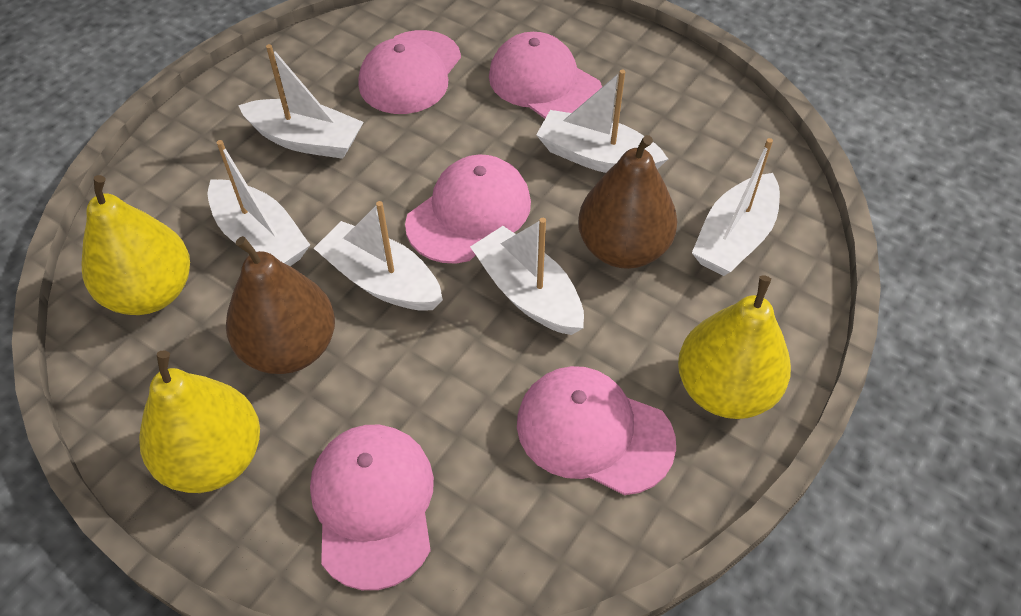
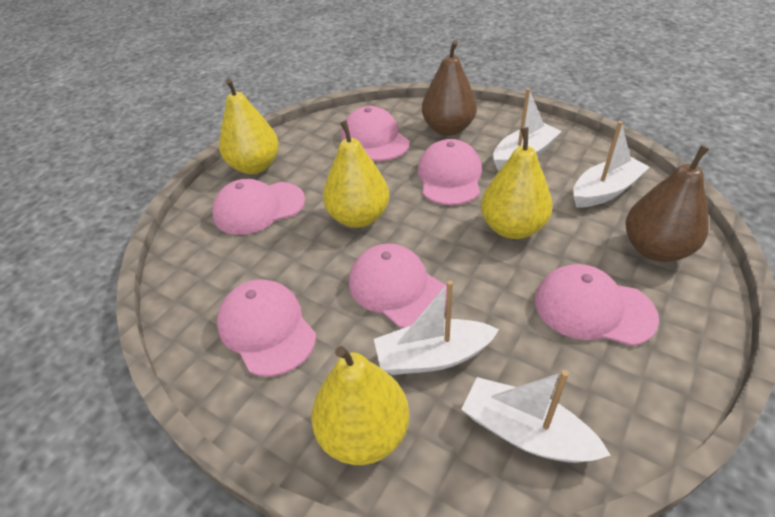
pink cap: 5 -> 6
white boat: 6 -> 4
yellow pear: 3 -> 4

